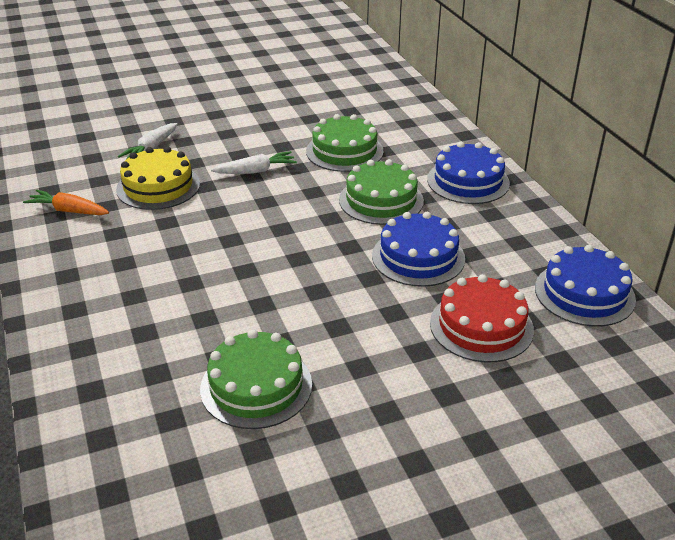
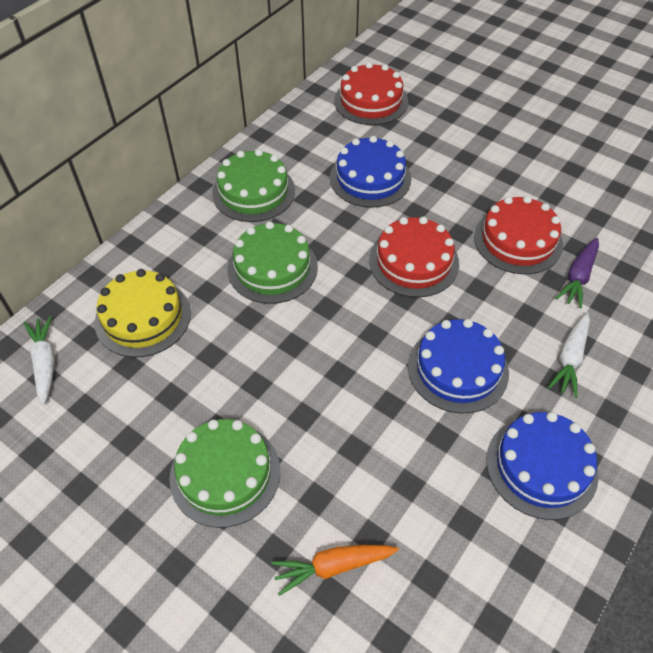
purple carrot: 0 -> 1
red cake: 1 -> 3

